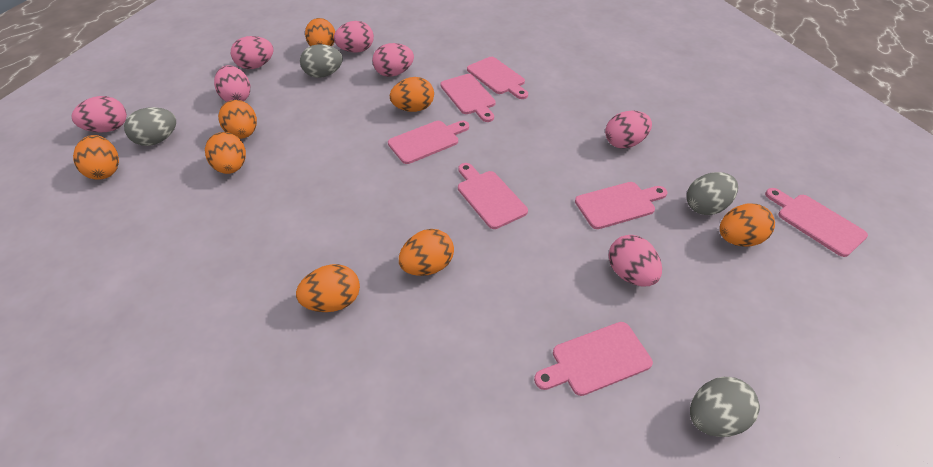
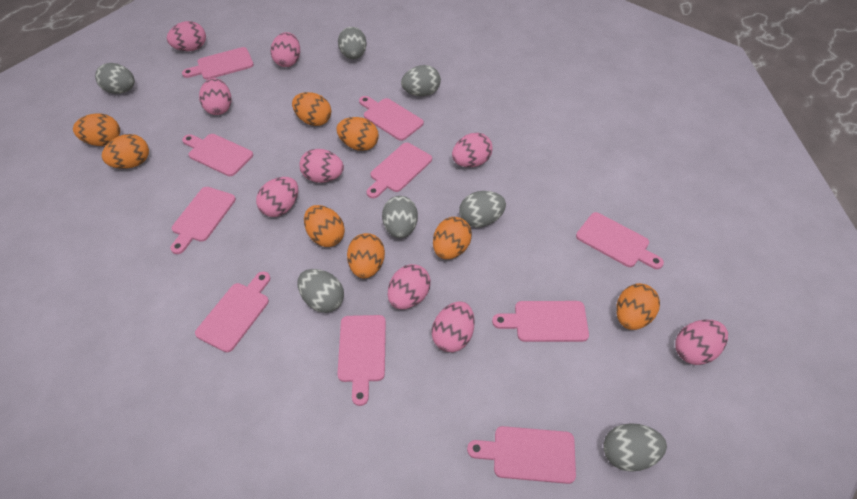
grey egg: 4 -> 7
pink cutting board: 7 -> 10
pink egg: 7 -> 9

